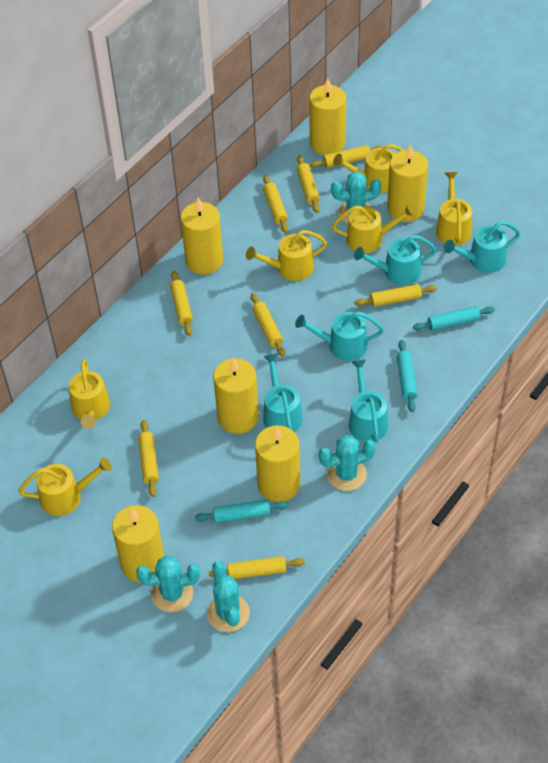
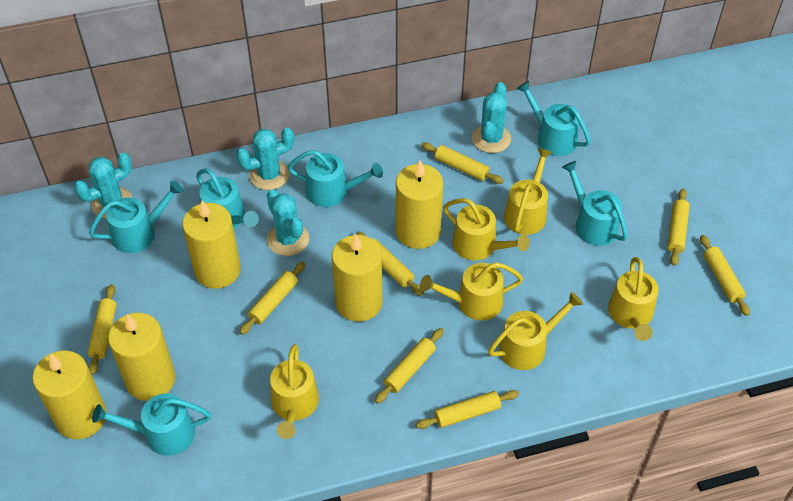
turquoise rolling pin: 3 -> 0
turquoise watering can: 5 -> 6
yellow candle: 6 -> 5

